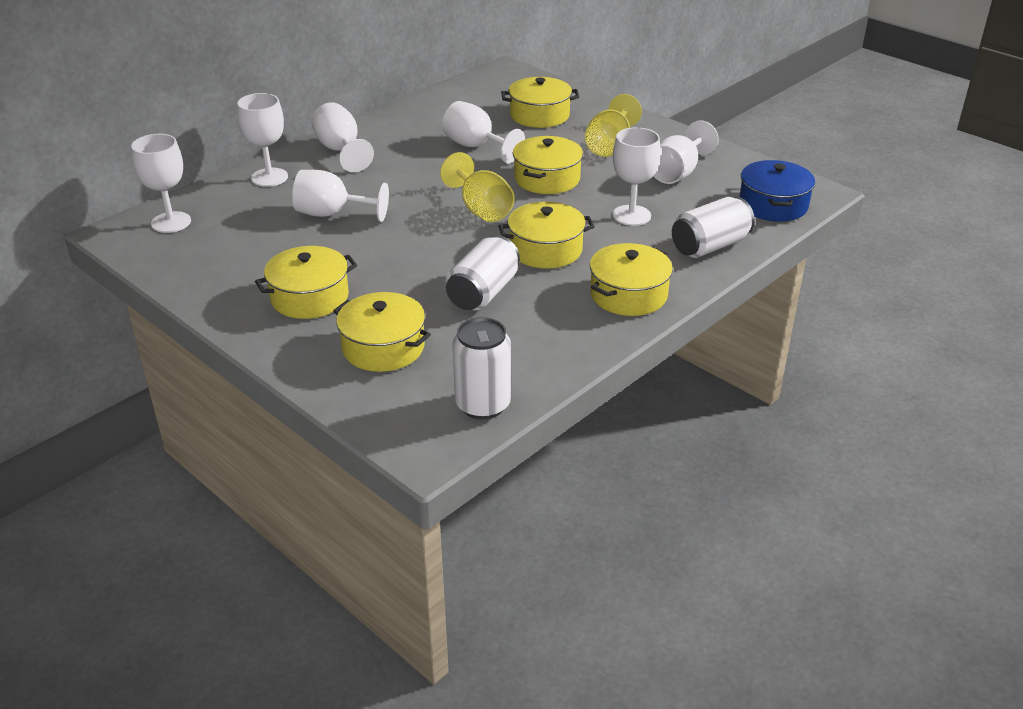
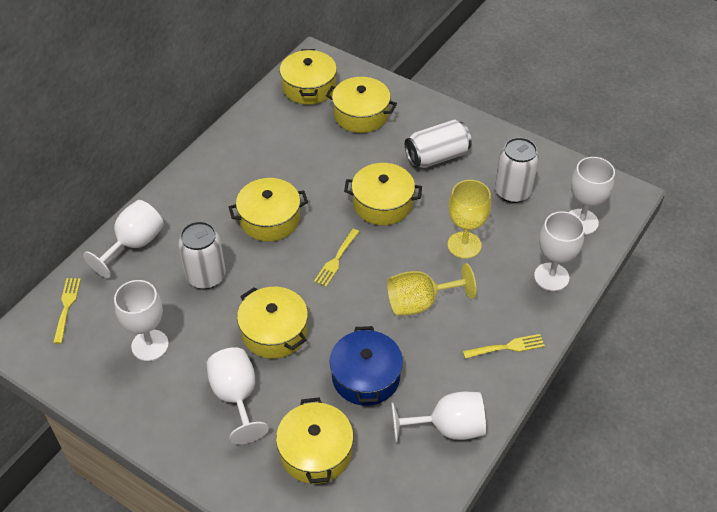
white goblet: 7 -> 6
yellow fork: 0 -> 3

